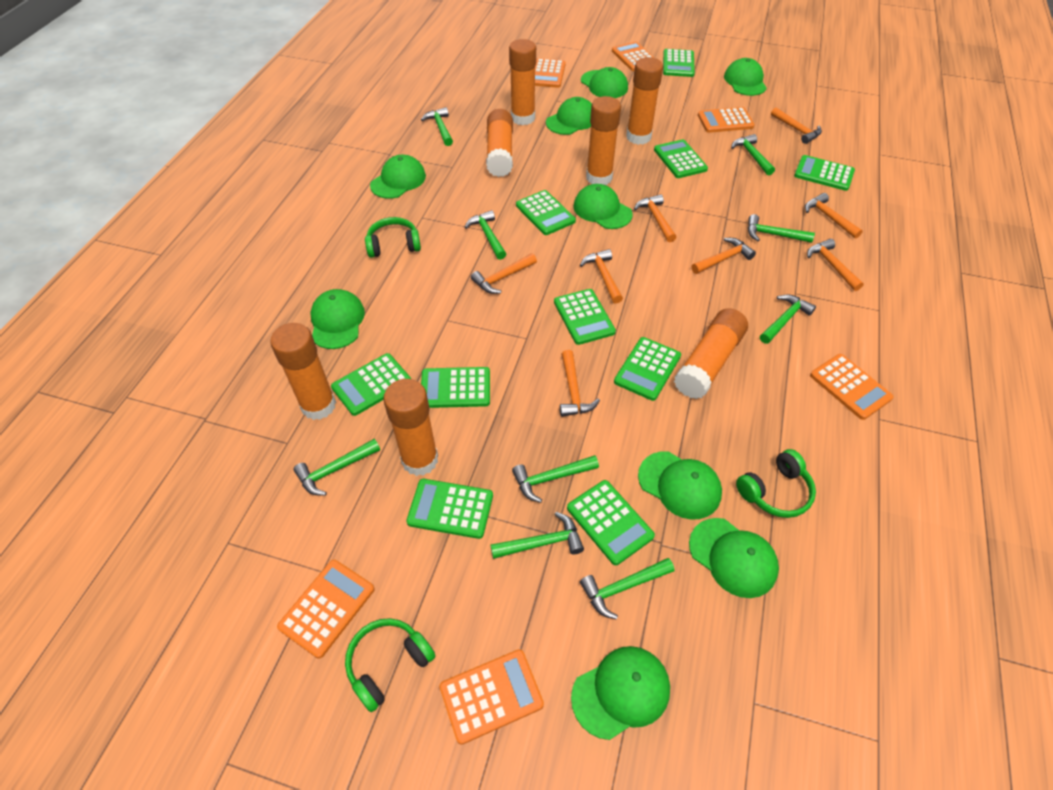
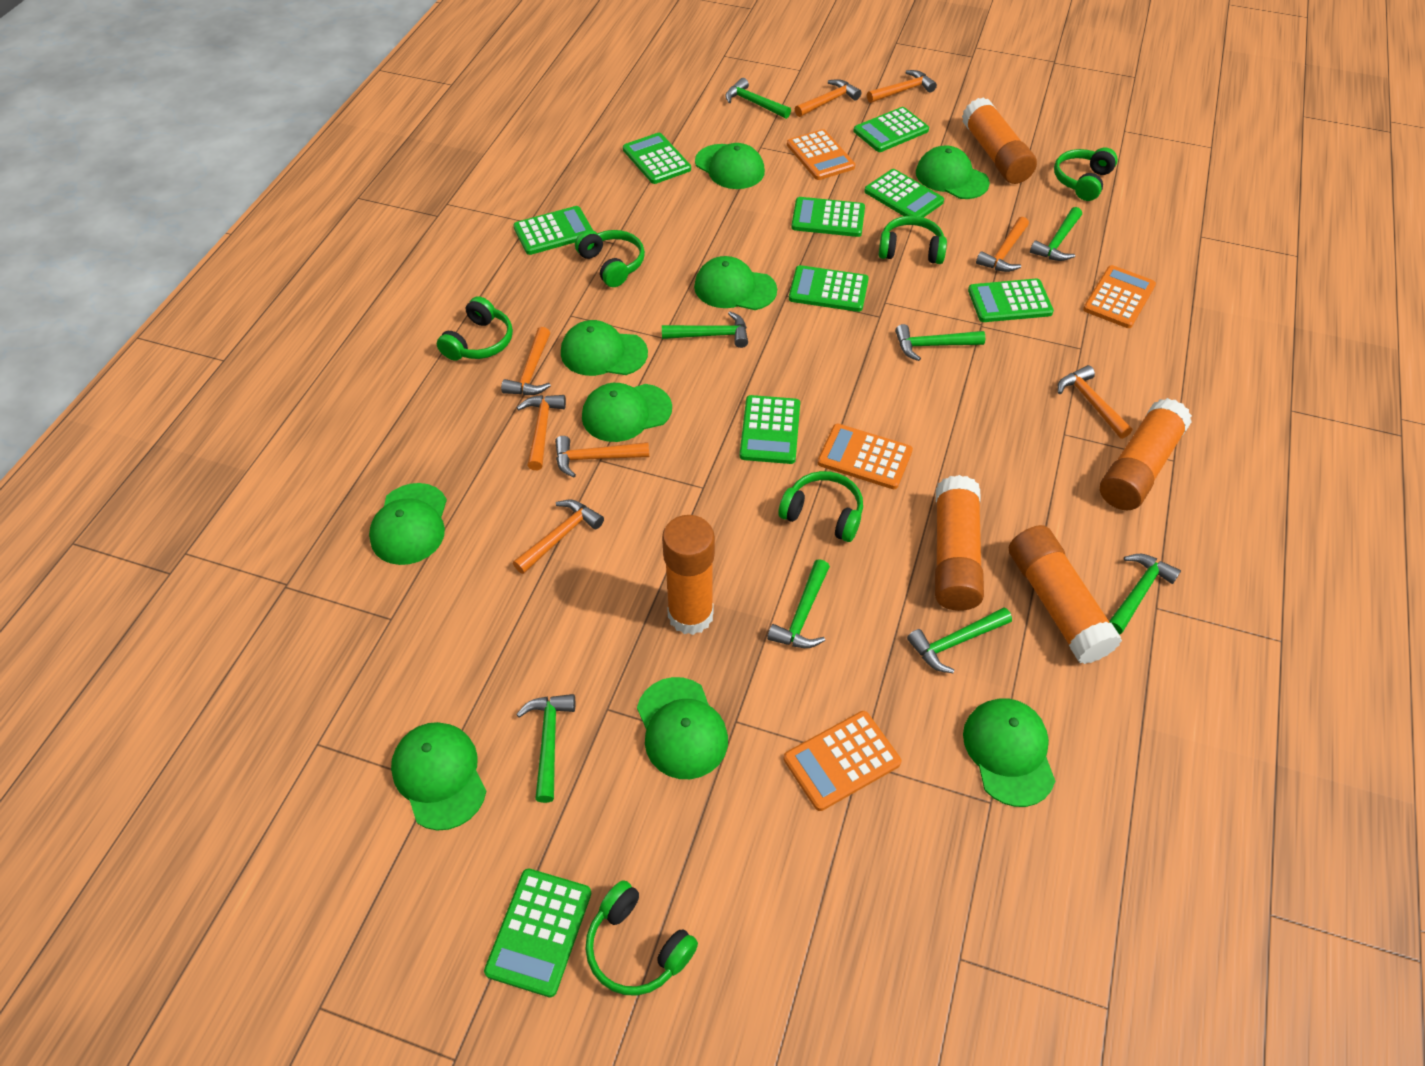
green calculator: 10 -> 9
green hammer: 9 -> 8
green headphones: 3 -> 6
orange calculator: 6 -> 4
orange glue stick: 7 -> 5

